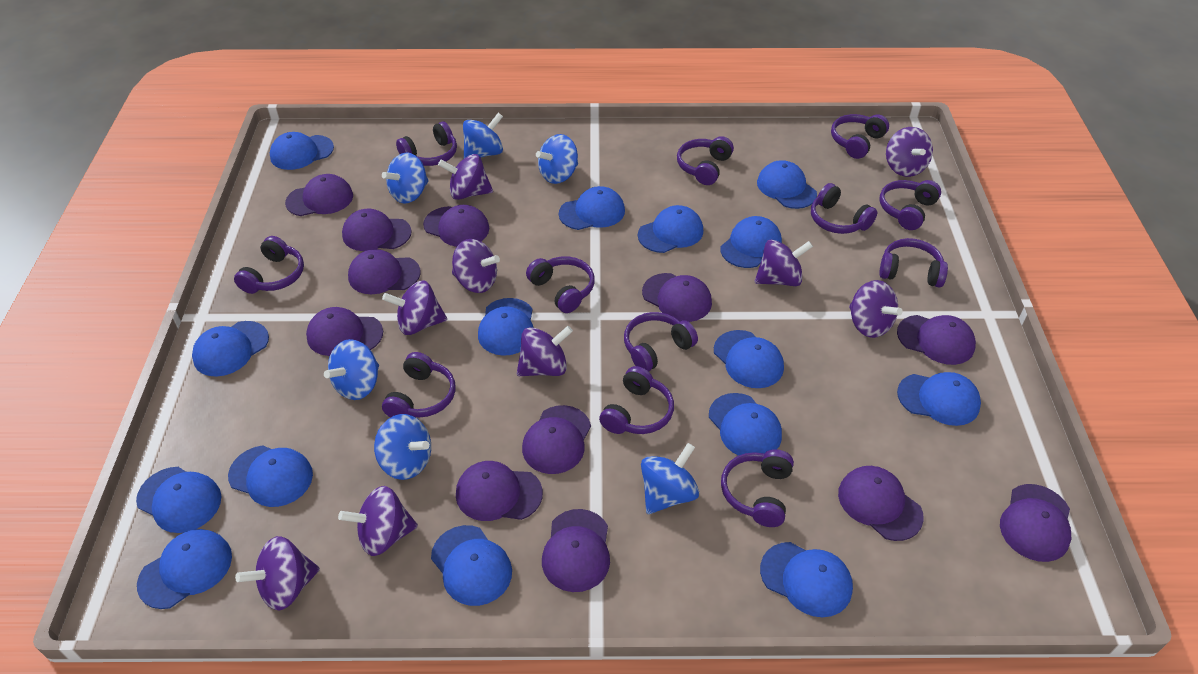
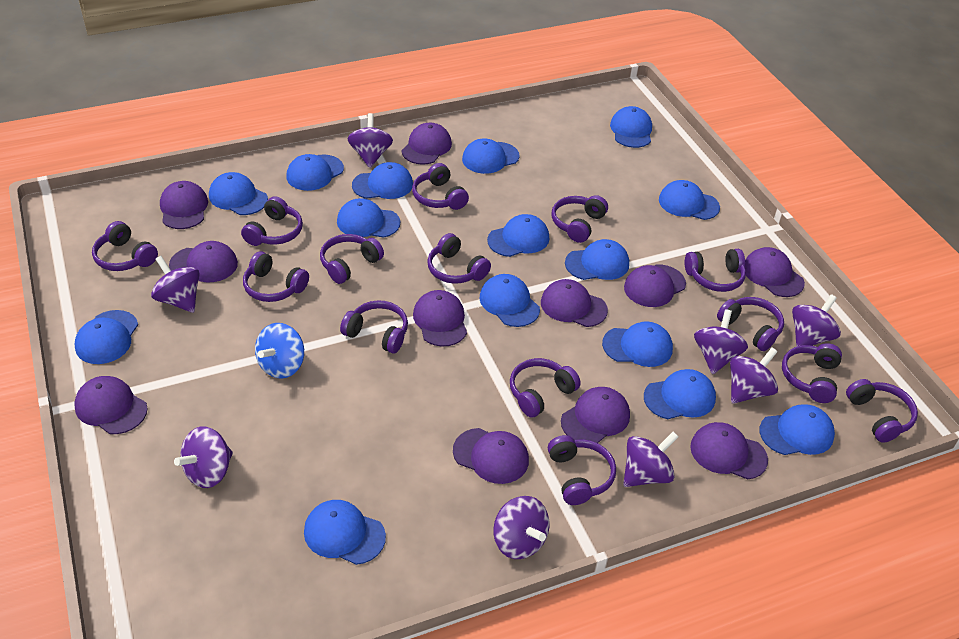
blue spinning top: 6 -> 1
purple cap: 12 -> 11
purple headphones: 12 -> 14
purple spinning top: 9 -> 8

